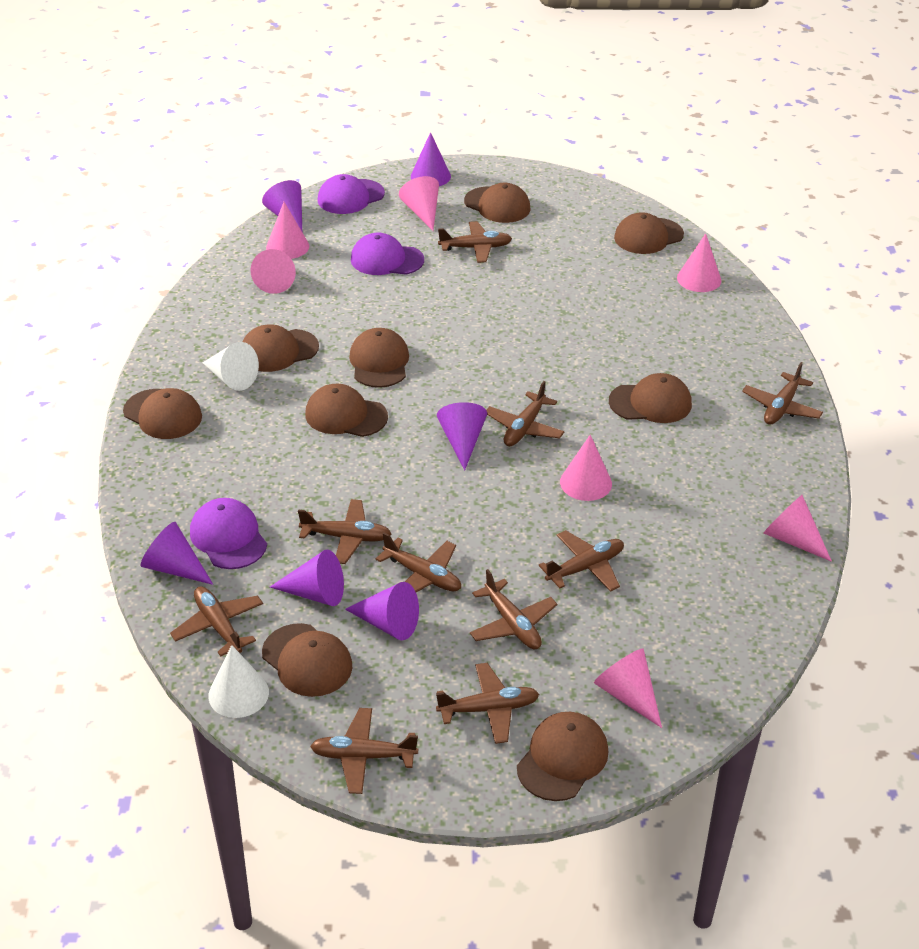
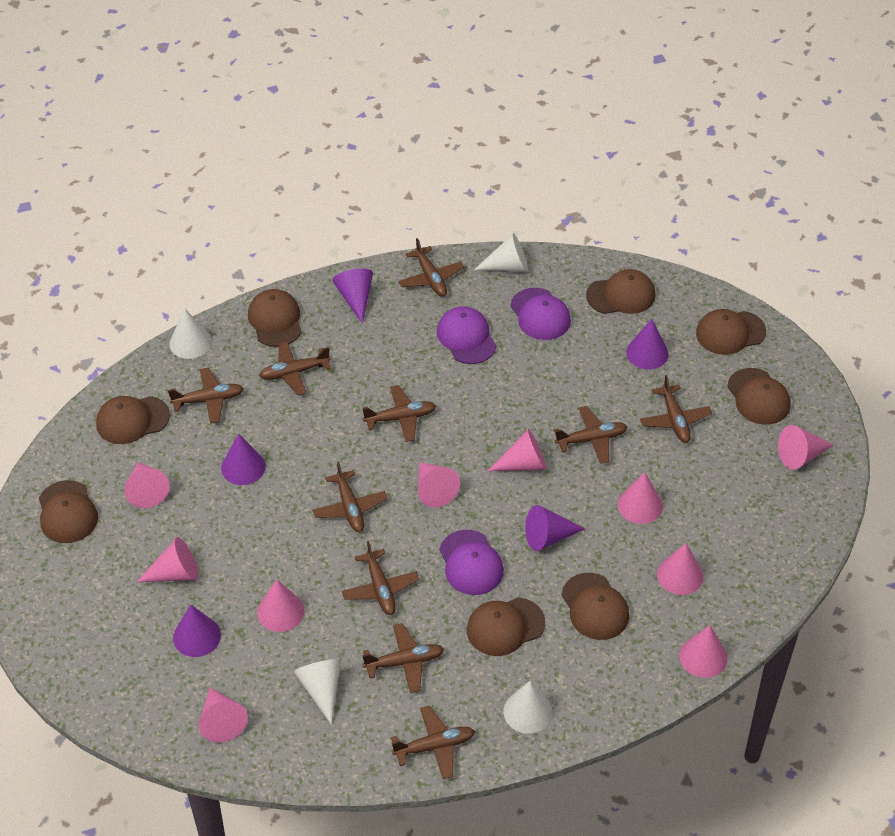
brown cap: 9 -> 8
pink cone: 7 -> 10
purple cone: 6 -> 5
white cone: 2 -> 4

